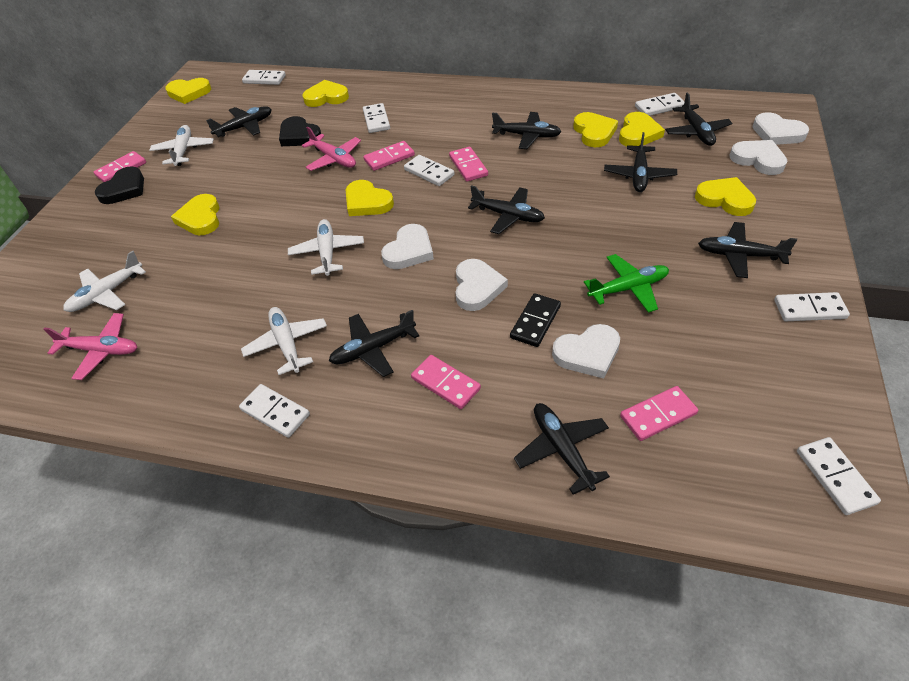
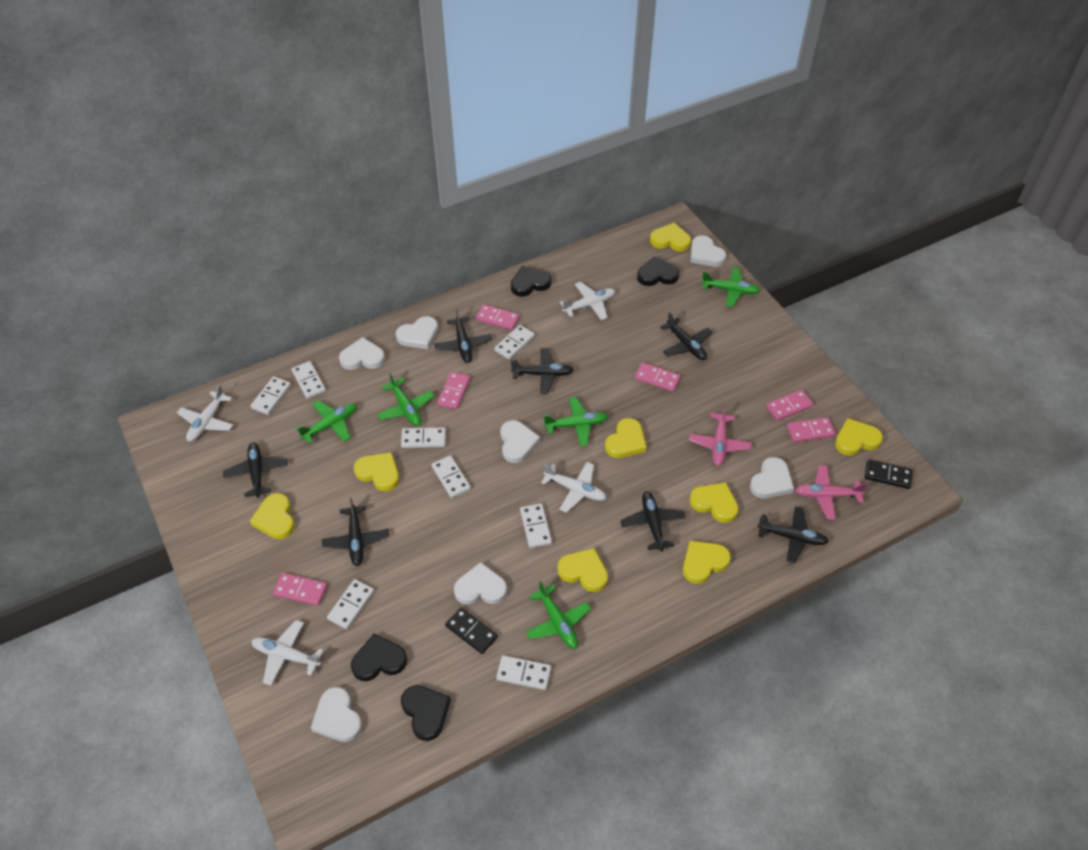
black domino: 1 -> 2
black heart: 2 -> 4
black plane: 8 -> 7
green plane: 1 -> 5
pink domino: 5 -> 6
white domino: 7 -> 8
white heart: 5 -> 7
yellow heart: 7 -> 8

